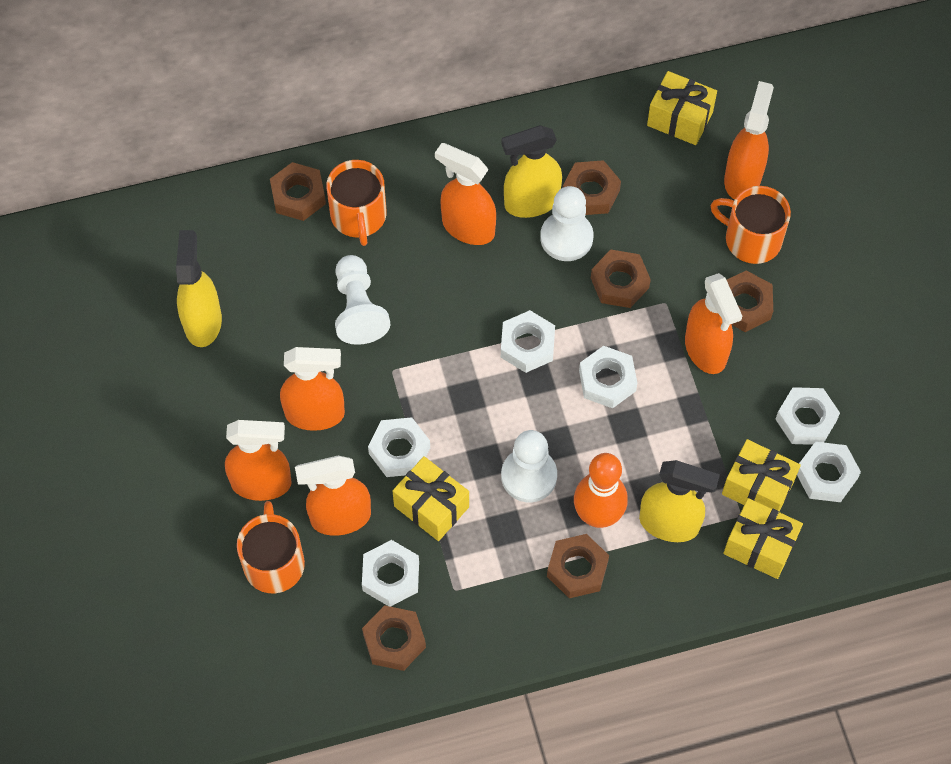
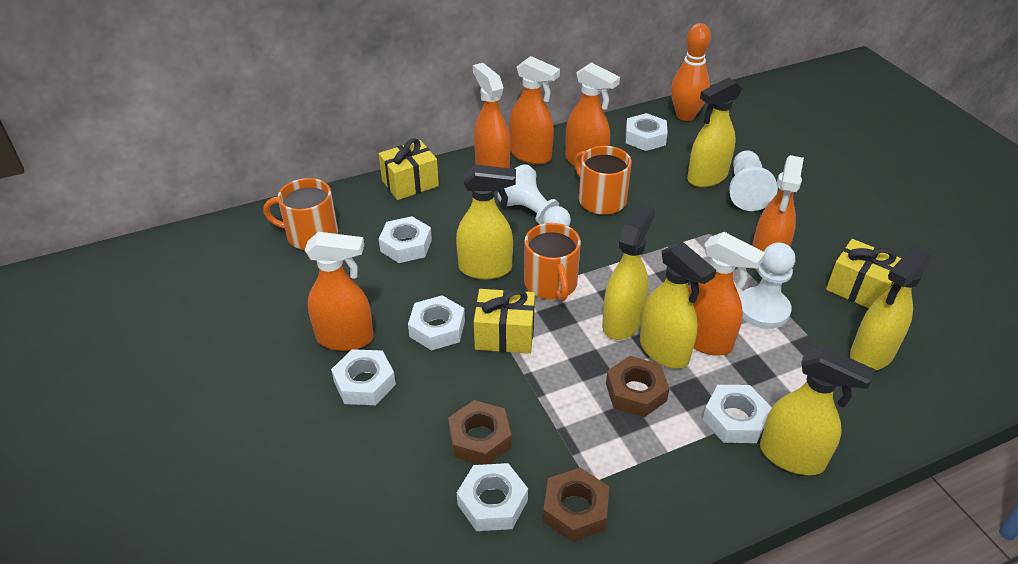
brown nut: 6 -> 3
yellow gift: 4 -> 3
yellow spray bottle: 3 -> 6

